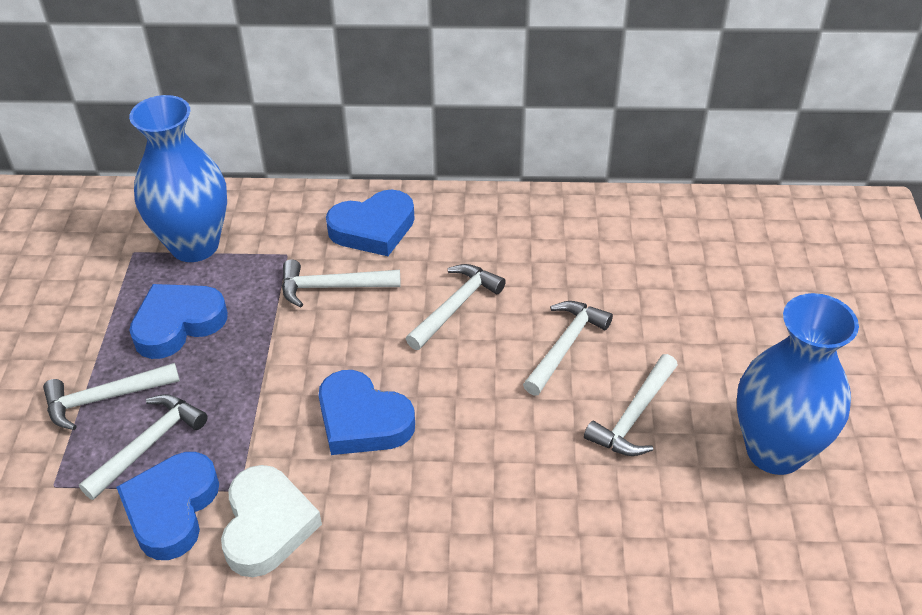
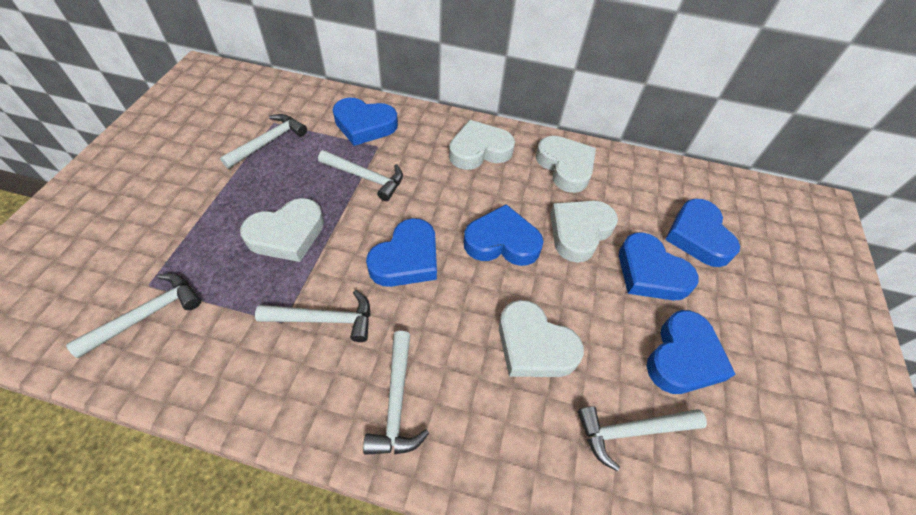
blue heart: 4 -> 6
blue vase: 2 -> 0
white heart: 1 -> 5

